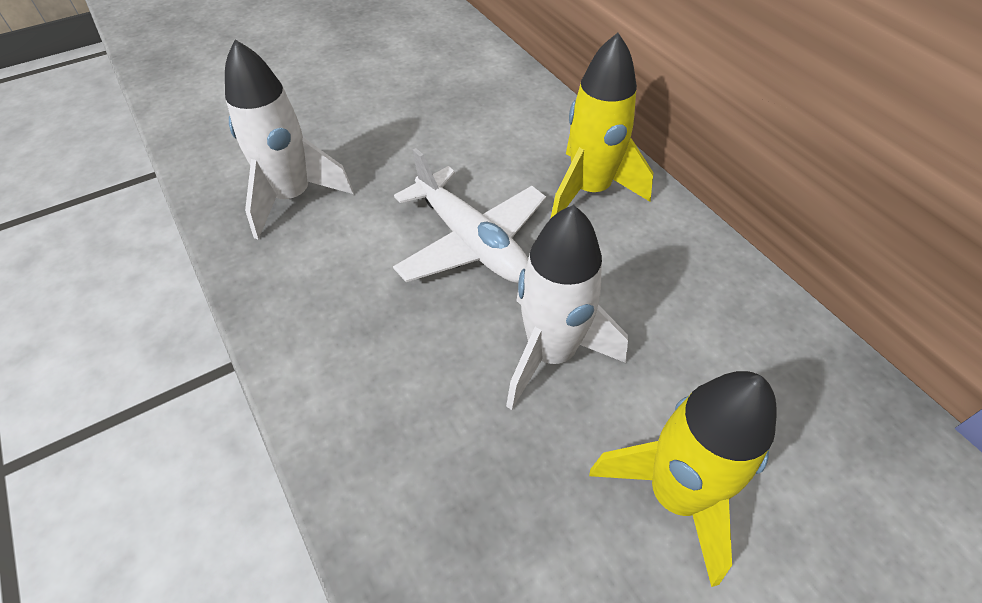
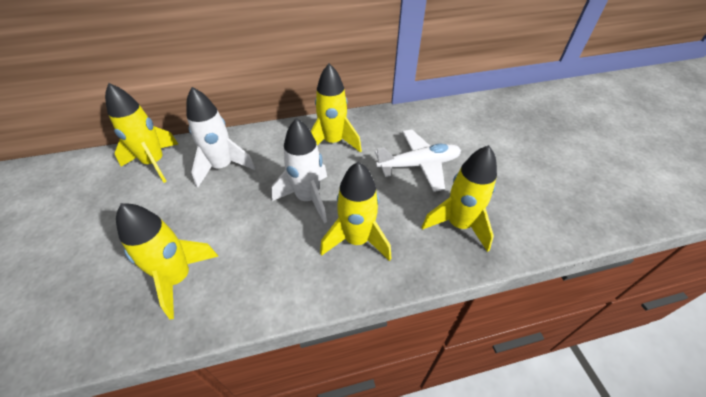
yellow rocket: 2 -> 5

